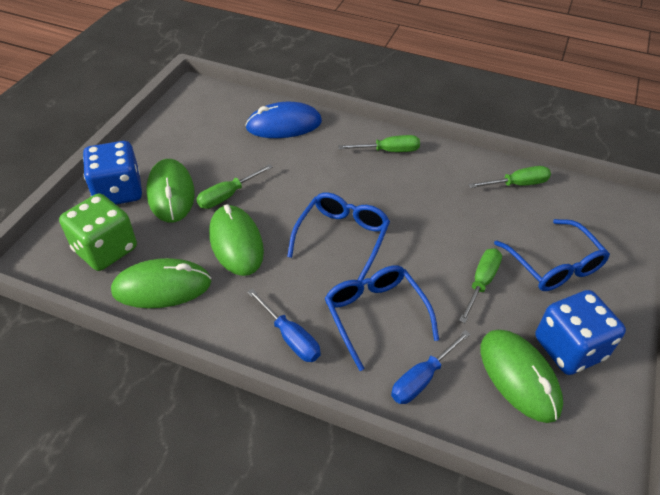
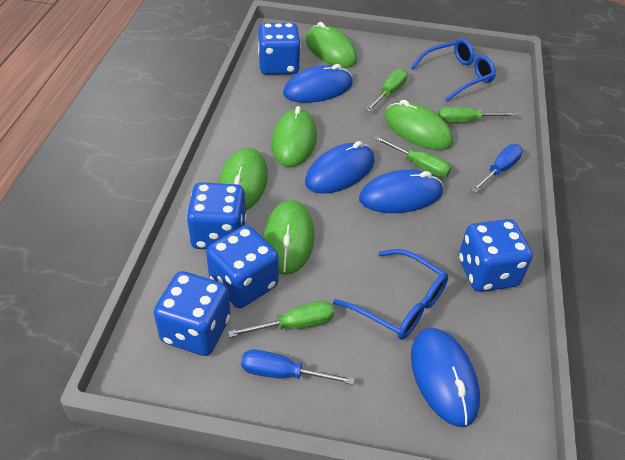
blue dice: 2 -> 5
blue glasses: 3 -> 2
blue mouse: 1 -> 4
green dice: 1 -> 0
green mouse: 4 -> 5

